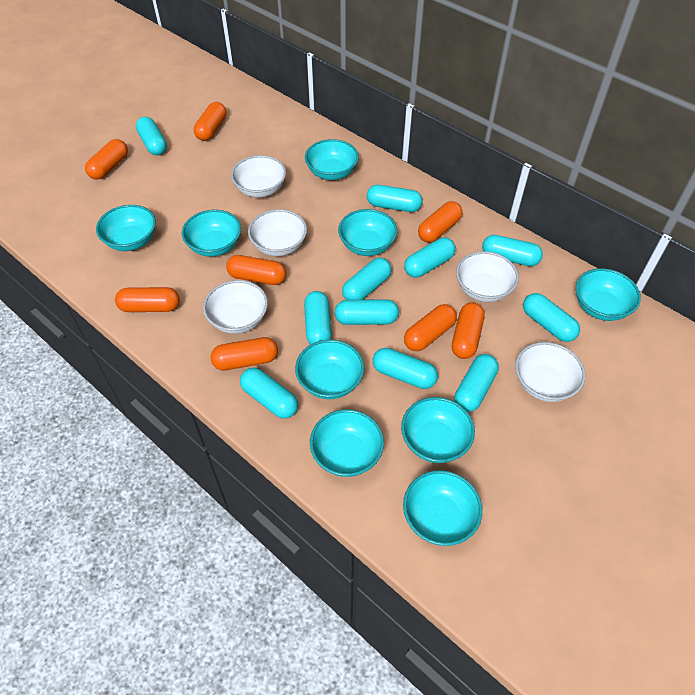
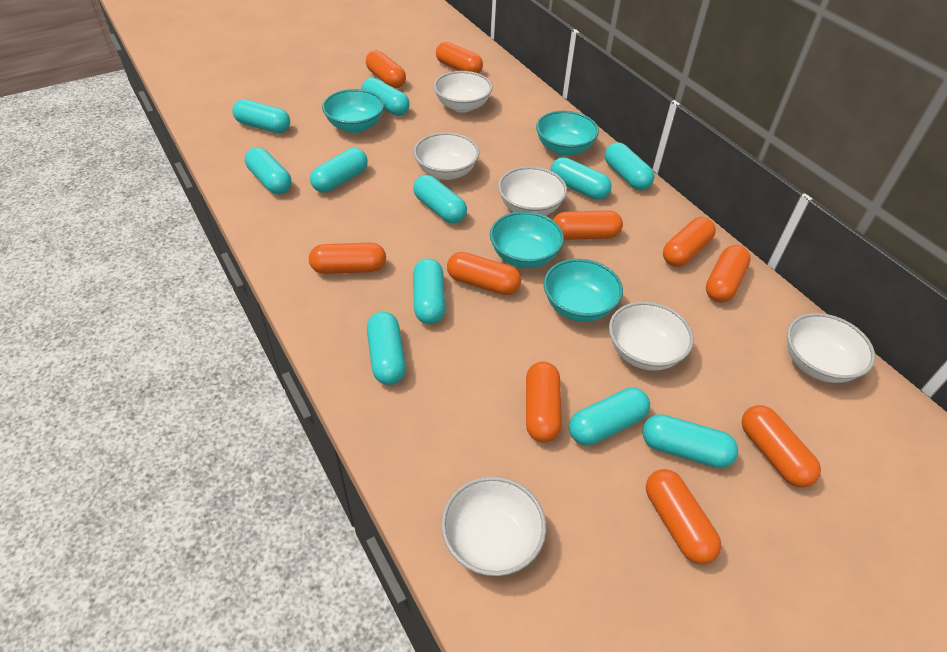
orange capsule: 8 -> 10
turquoise bowl: 9 -> 4
white bowl: 5 -> 6

